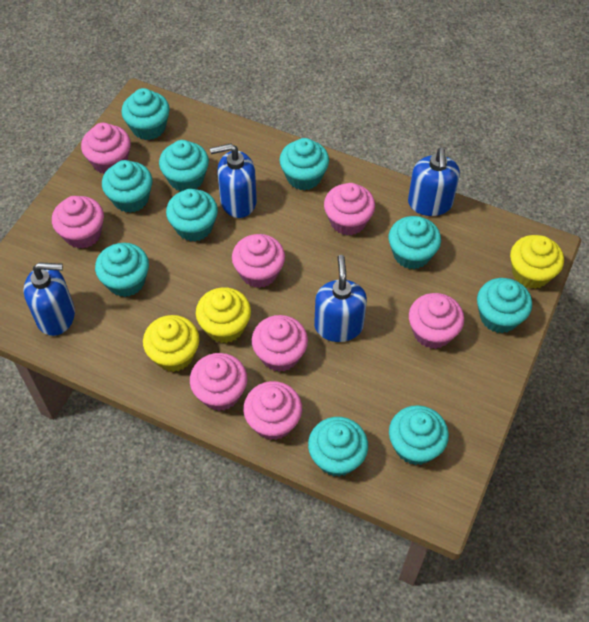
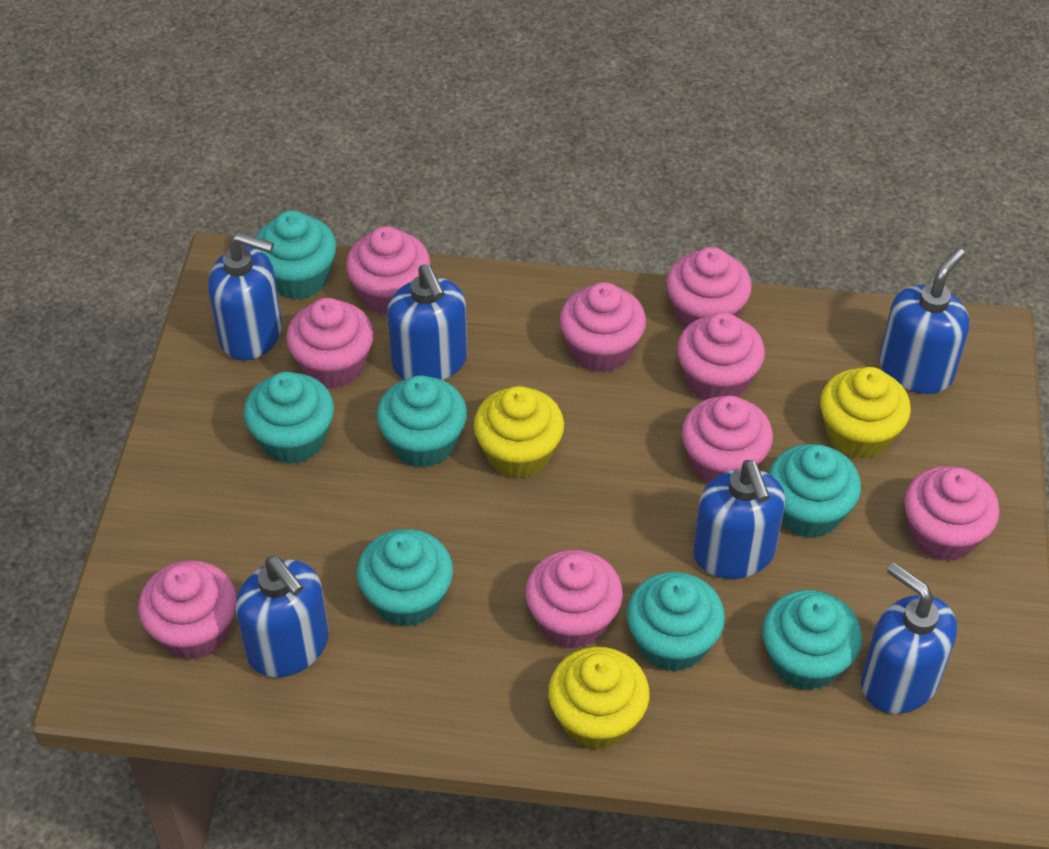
blue soap dispenser: 4 -> 6
pink cupcake: 8 -> 9
turquoise cupcake: 10 -> 7

